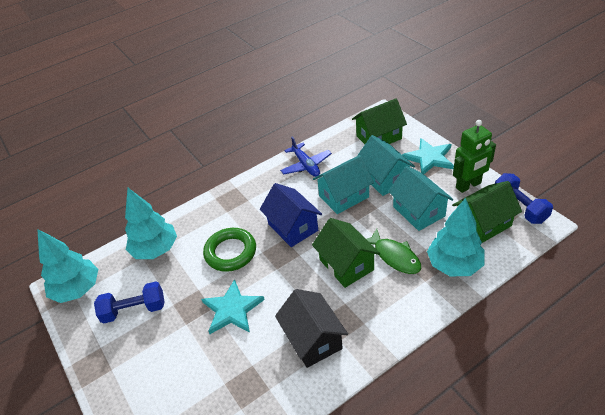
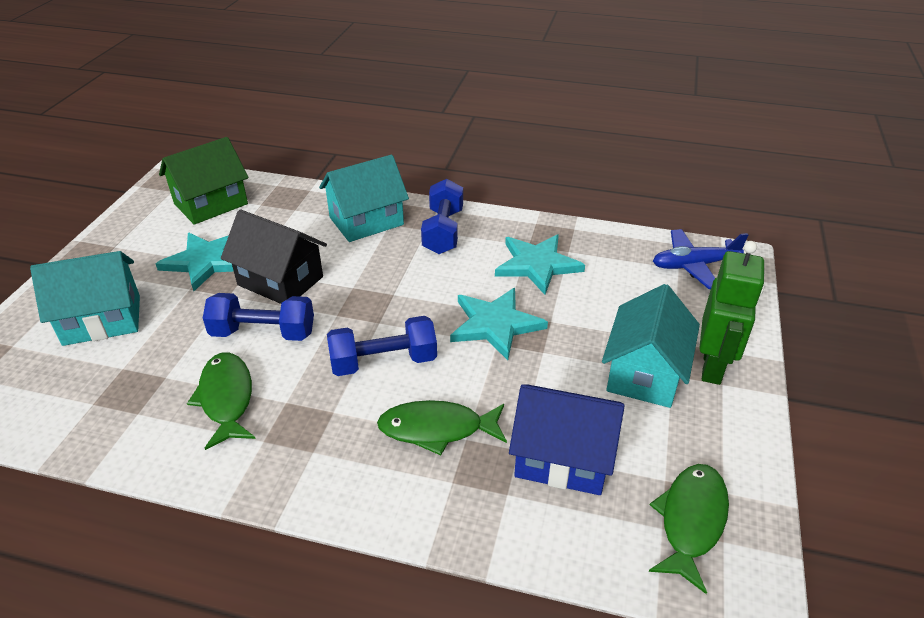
blue dumbbell: 2 -> 3
green fish: 1 -> 3
green house: 3 -> 1
green ring: 1 -> 0
turquoise star: 2 -> 3
turquoise tree: 3 -> 0

